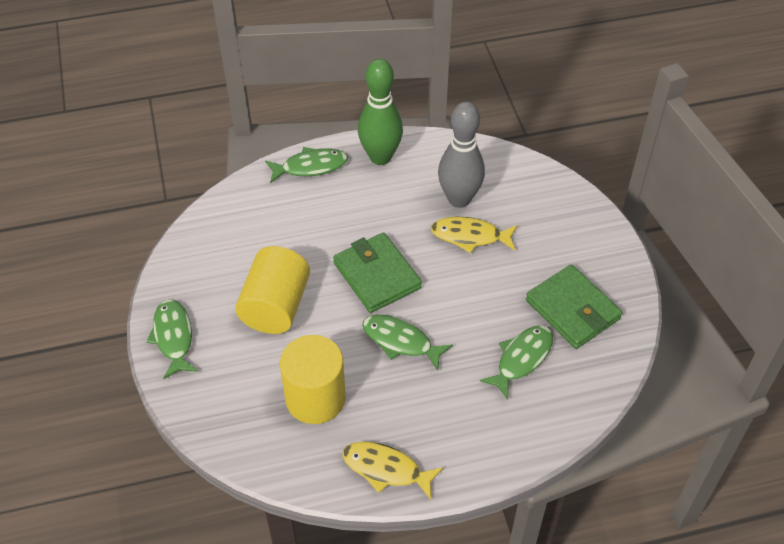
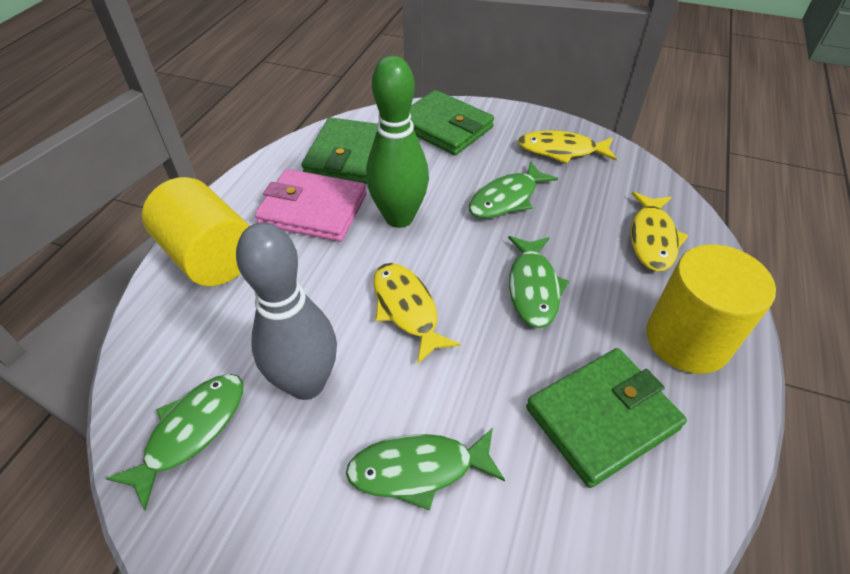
green wallet: 2 -> 3
pink wallet: 0 -> 1
yellow fish: 2 -> 3

